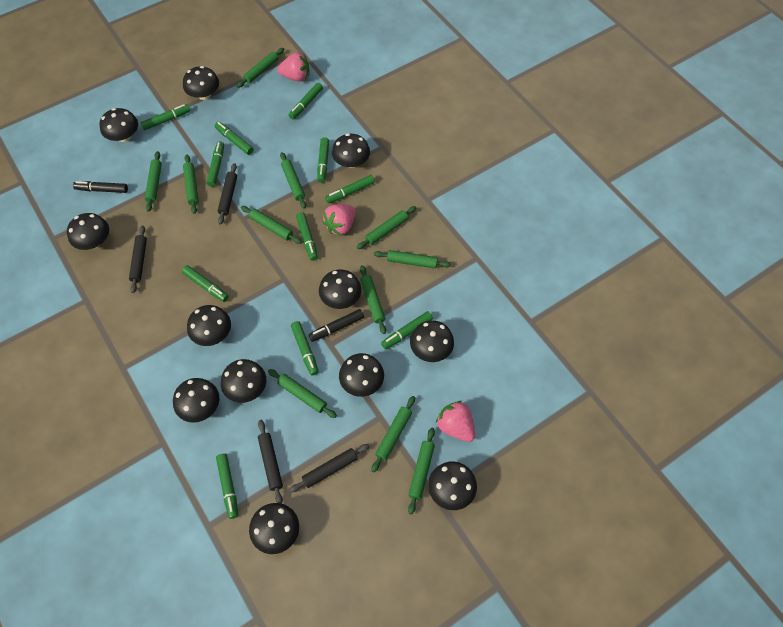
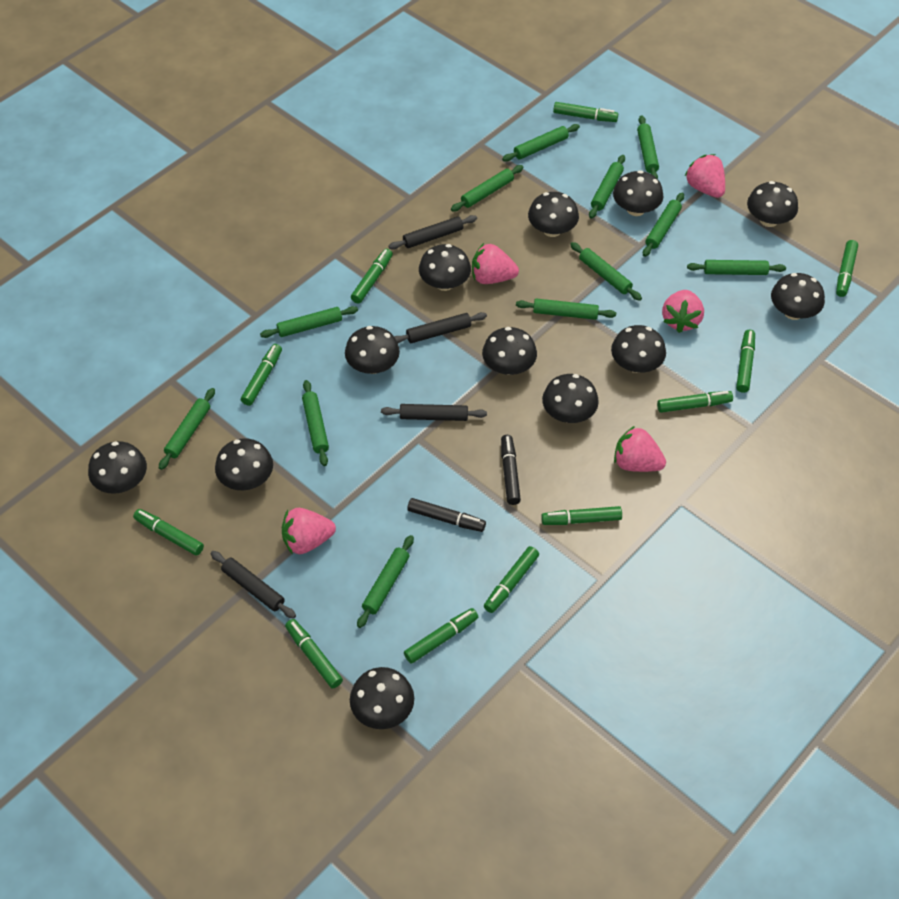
green rolling pin: 11 -> 12
pink strawberry: 3 -> 5

